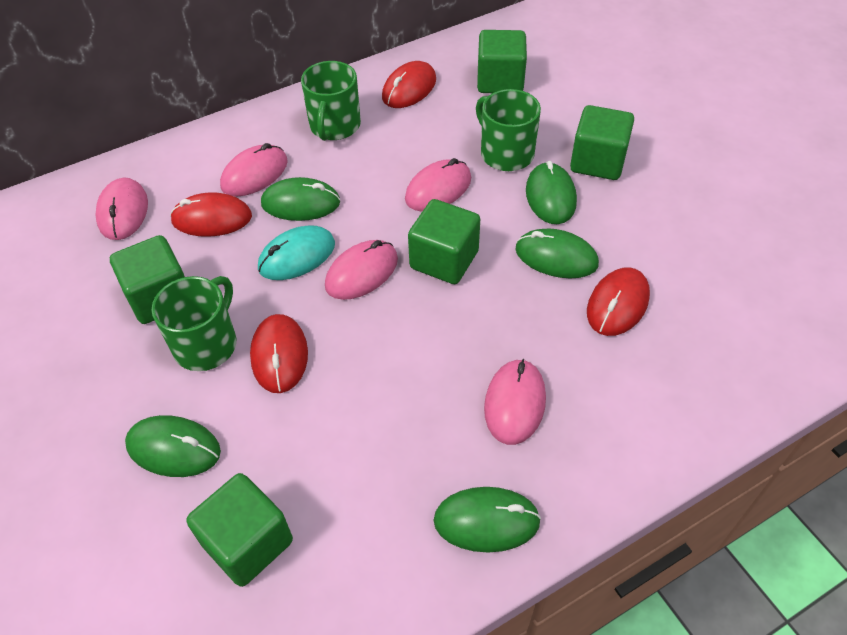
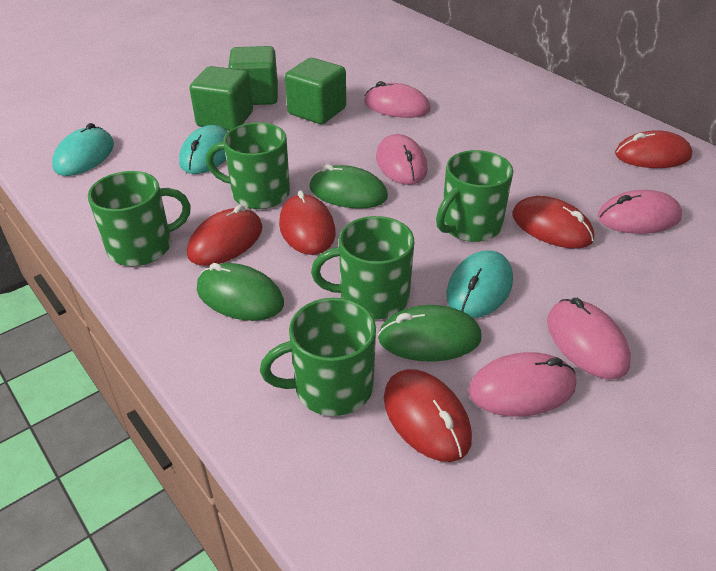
green cube: 5 -> 3
green mouse: 5 -> 3
green mug: 3 -> 5
red mouse: 4 -> 5
turquoise mouse: 1 -> 3

